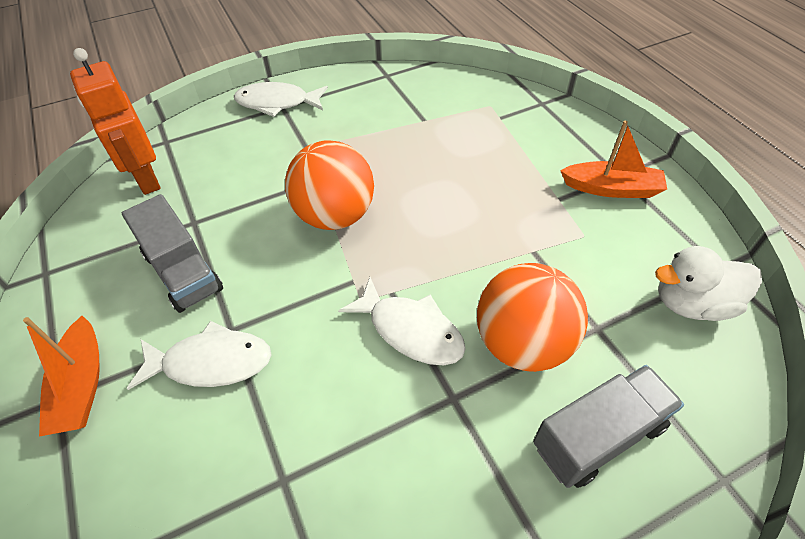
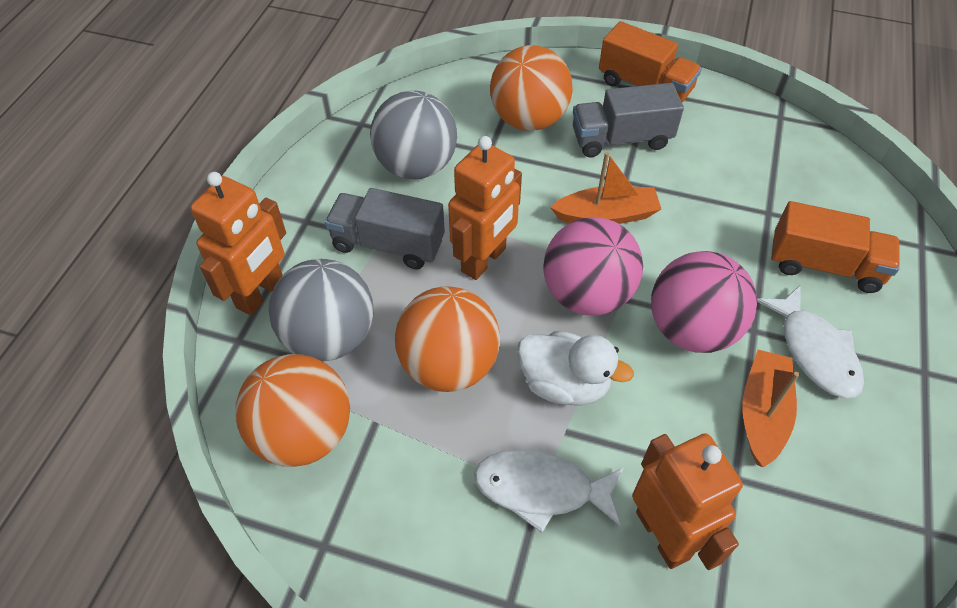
grey ball: 0 -> 2
orange ball: 2 -> 3
orange robot: 1 -> 3
orange truck: 0 -> 2
pink ball: 0 -> 2
white fish: 3 -> 2

